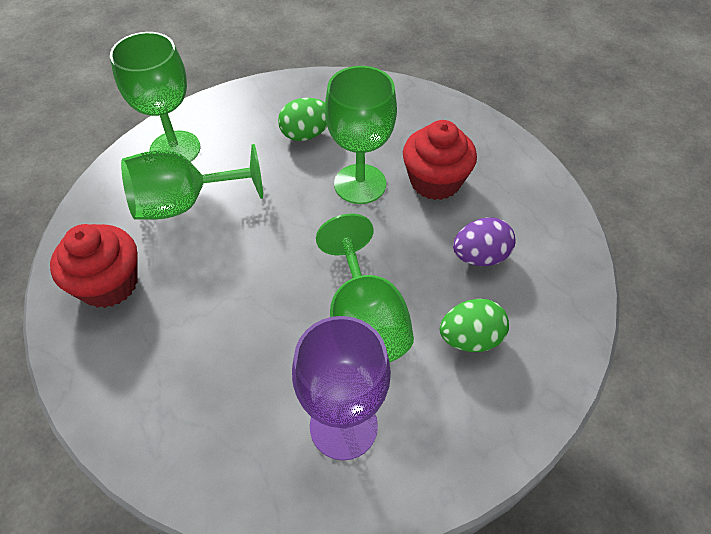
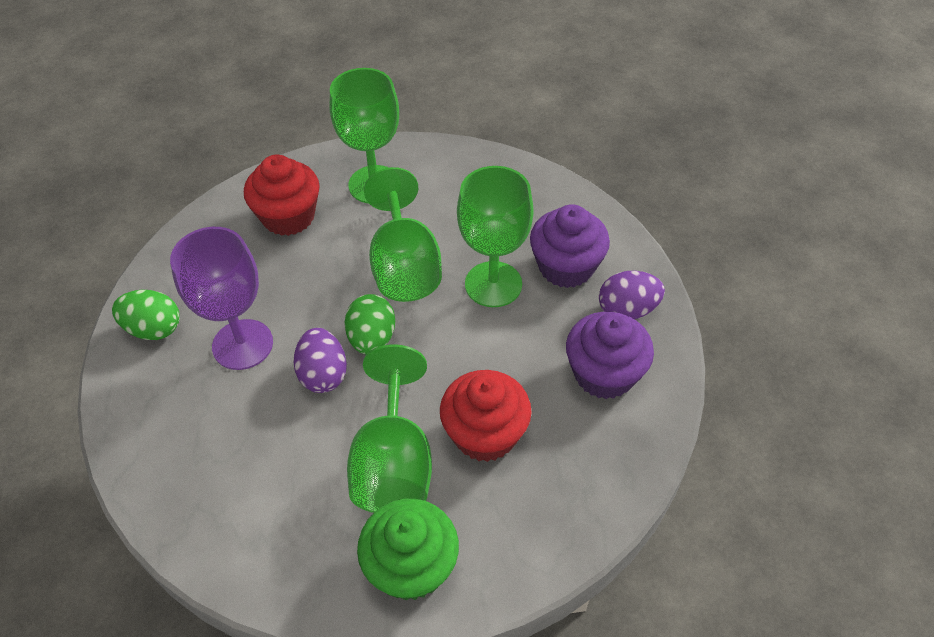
green cupcake: 0 -> 1
purple cupcake: 0 -> 2
purple egg: 1 -> 2

